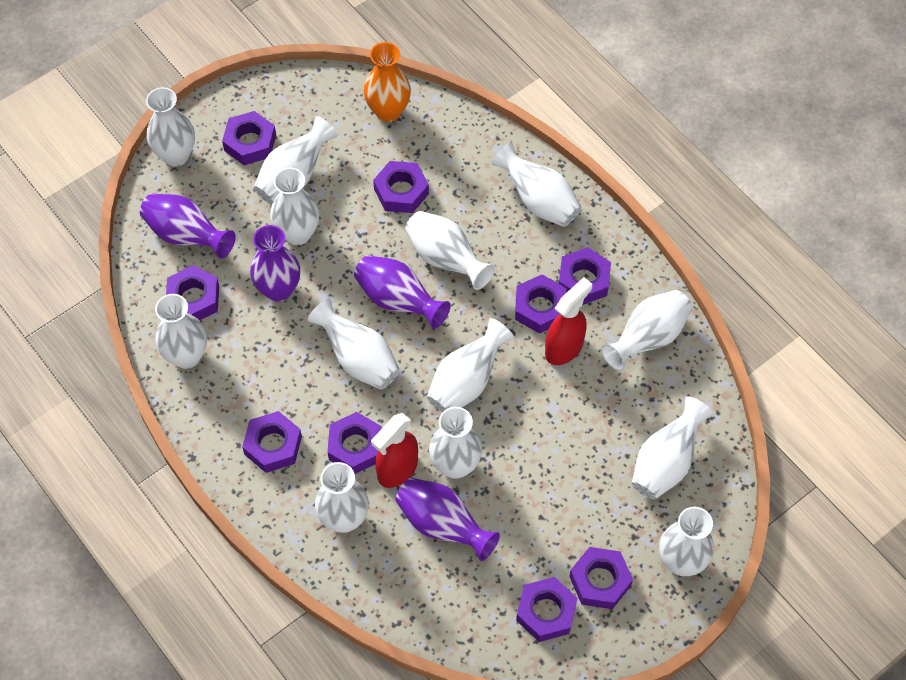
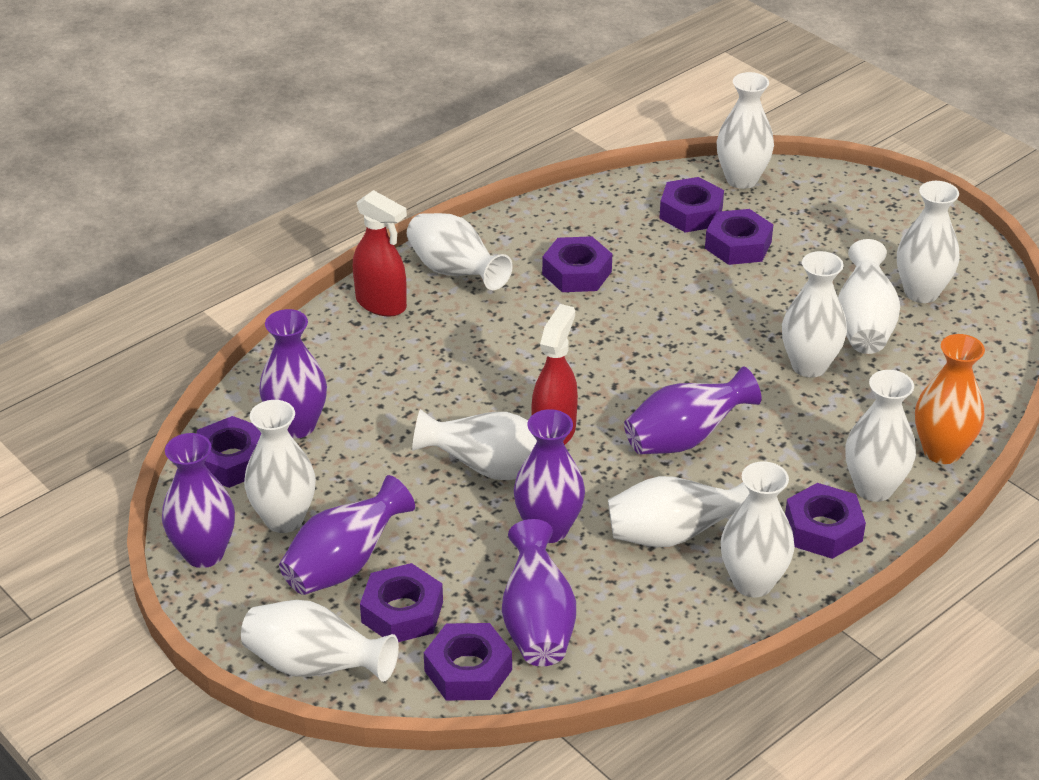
purple nut: 9 -> 7
purple vase: 4 -> 6
white vase: 13 -> 11

